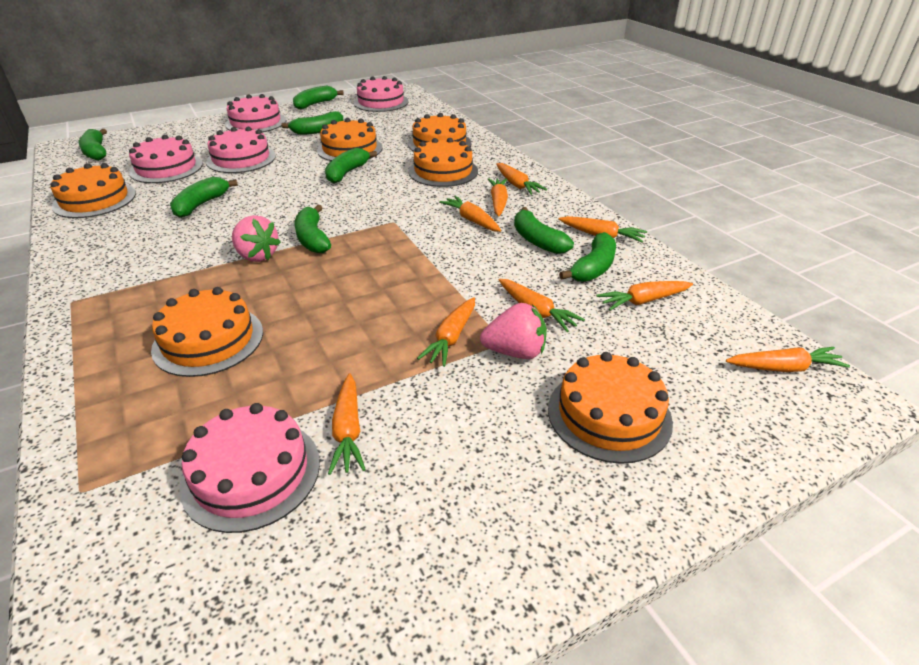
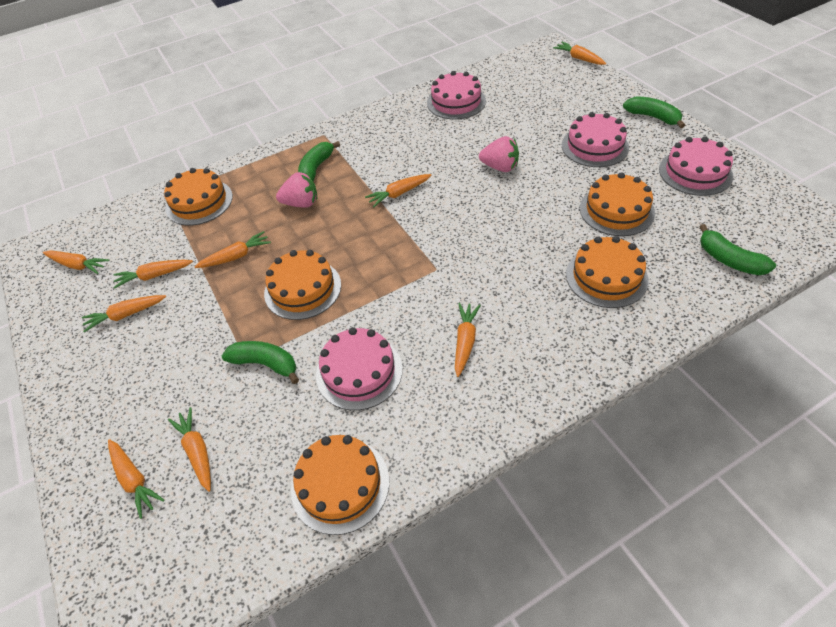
green banana: 8 -> 4
orange cake: 6 -> 5
pink cake: 5 -> 4

